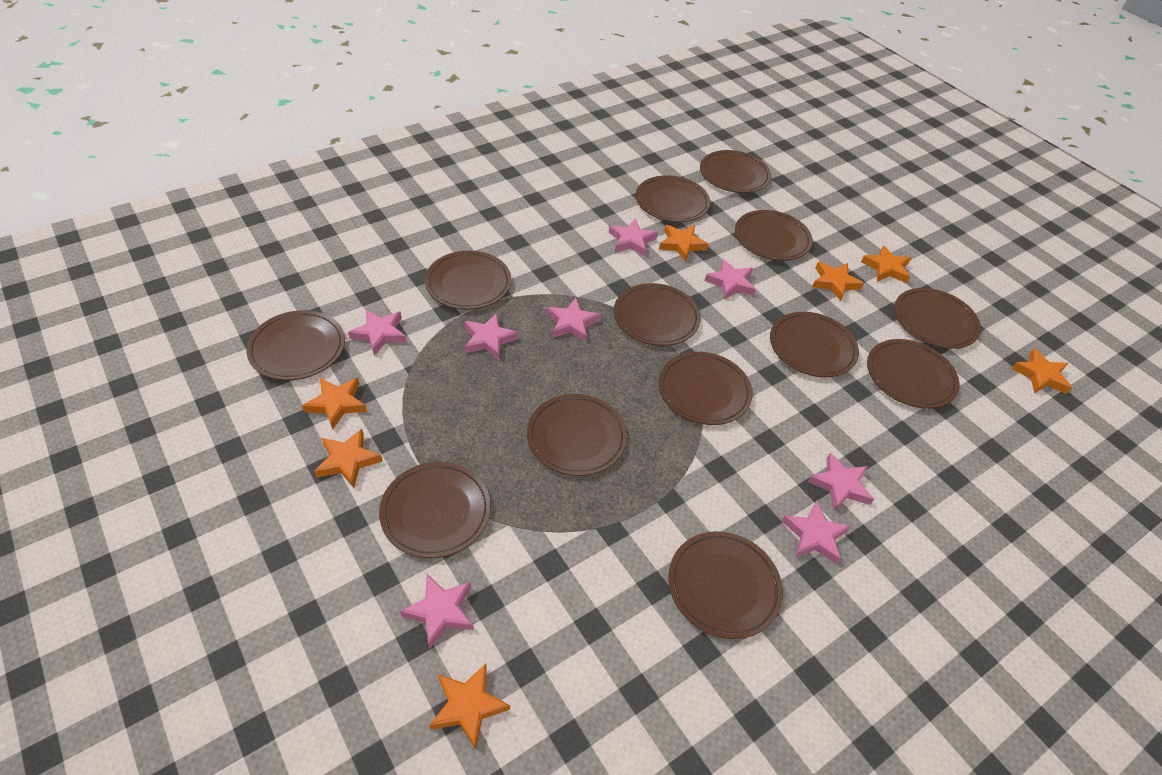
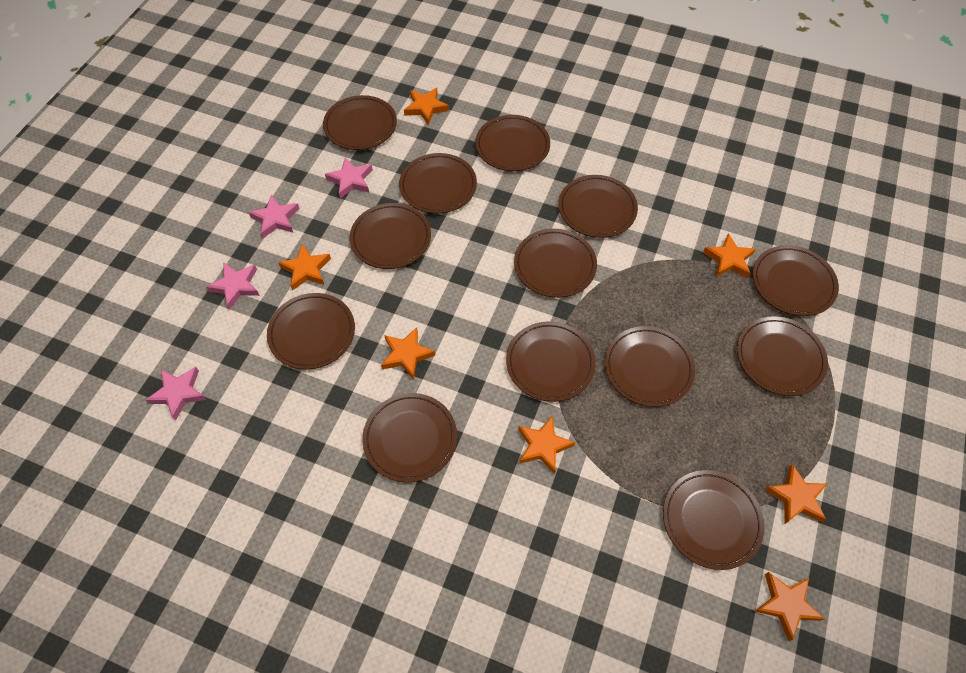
pink star: 8 -> 4

